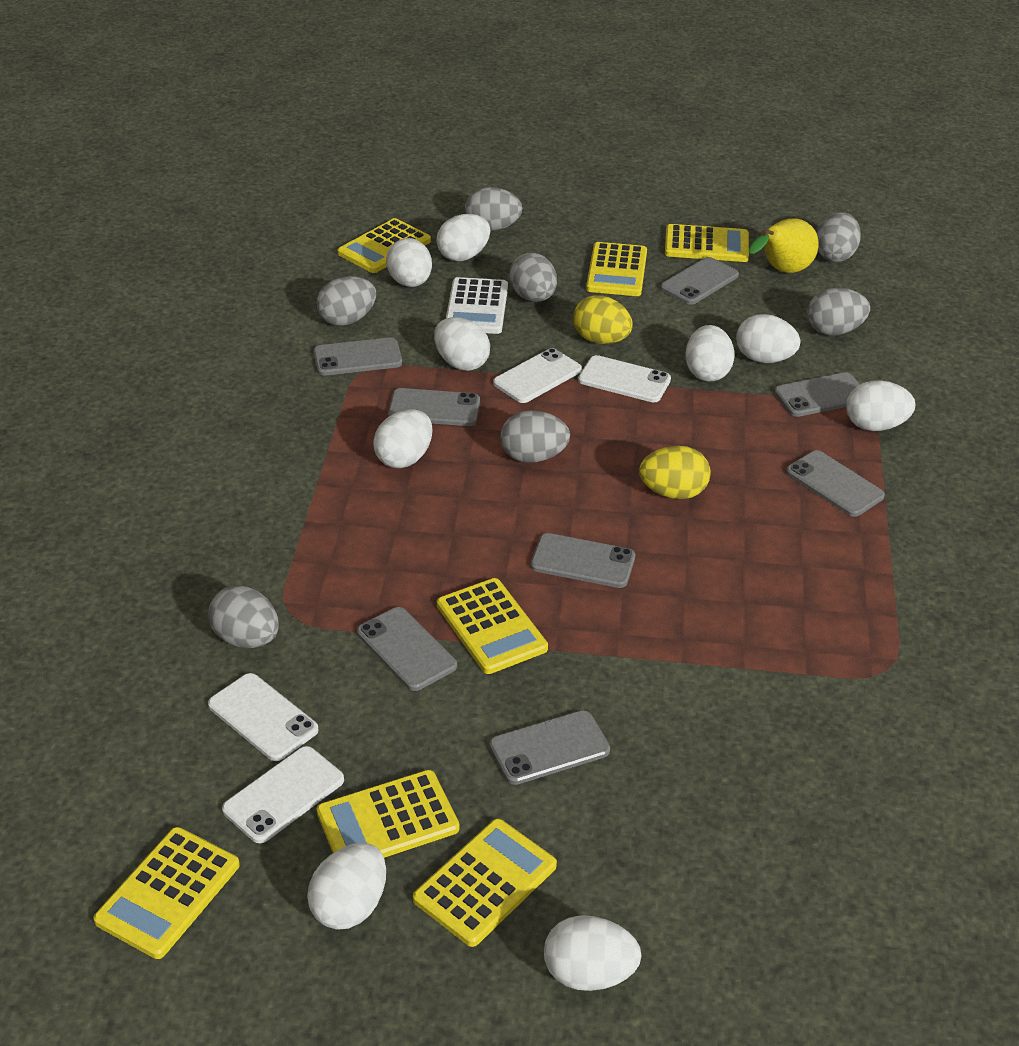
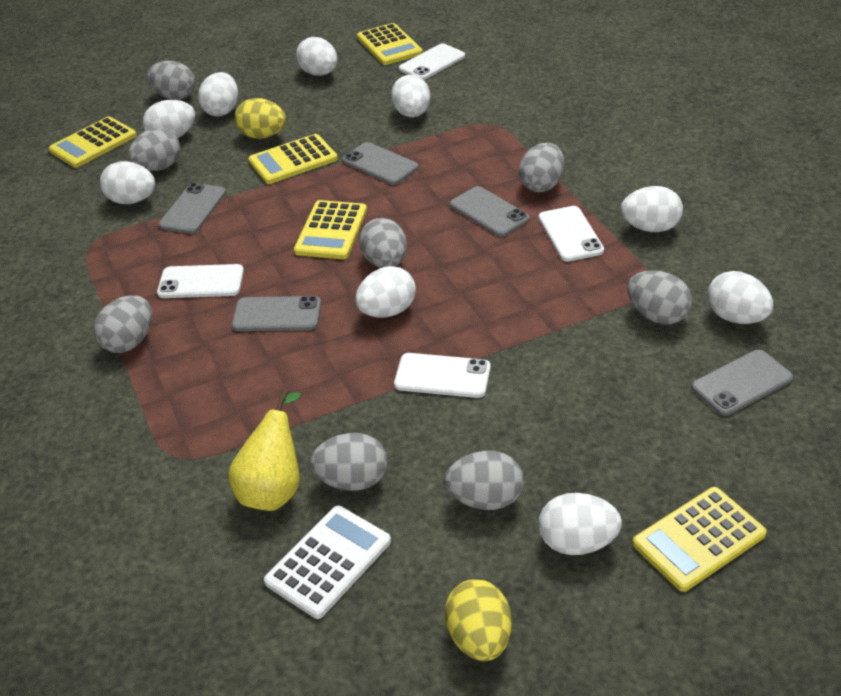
grey egg: 7 -> 8
grey phone: 8 -> 5
yellow calculator: 7 -> 5

